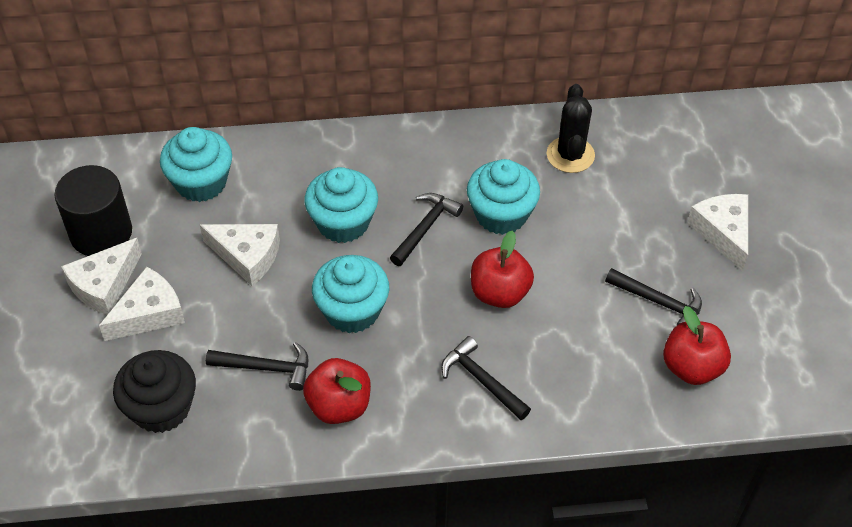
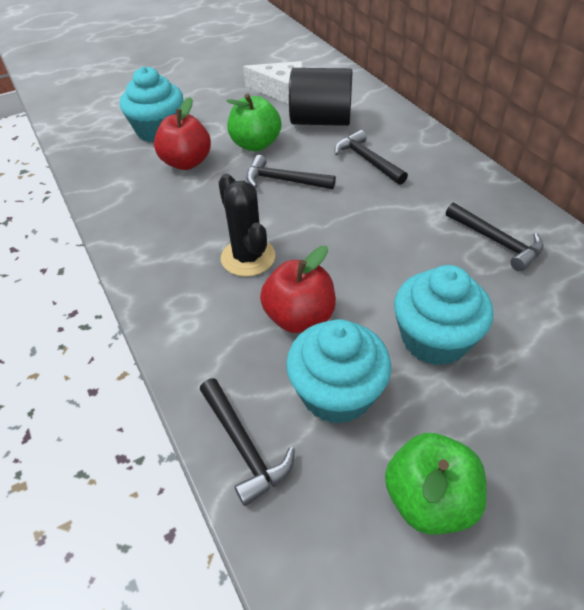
black cupcake: 1 -> 0
green apple: 0 -> 2
red apple: 3 -> 2
turquoise cupcake: 4 -> 3
white cheese: 4 -> 1

